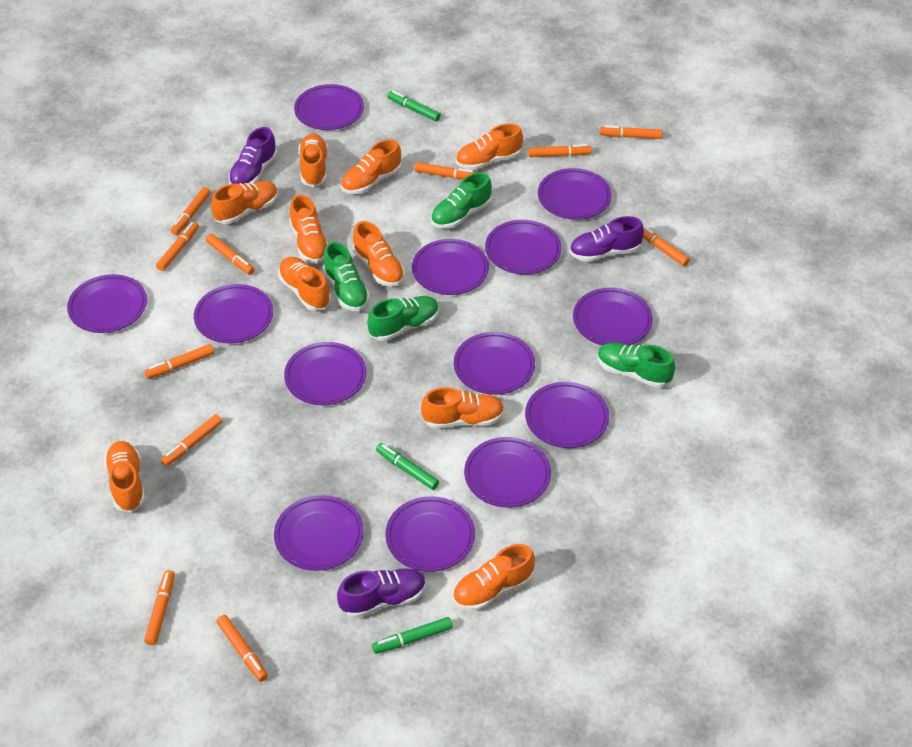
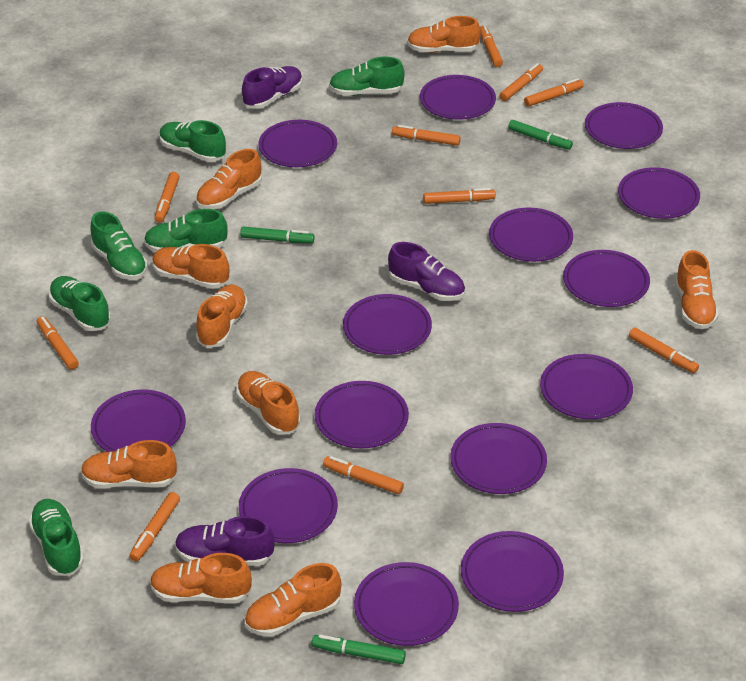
green shoe: 4 -> 6
orange marker: 11 -> 10
orange shoe: 10 -> 9
purple plate: 13 -> 14

